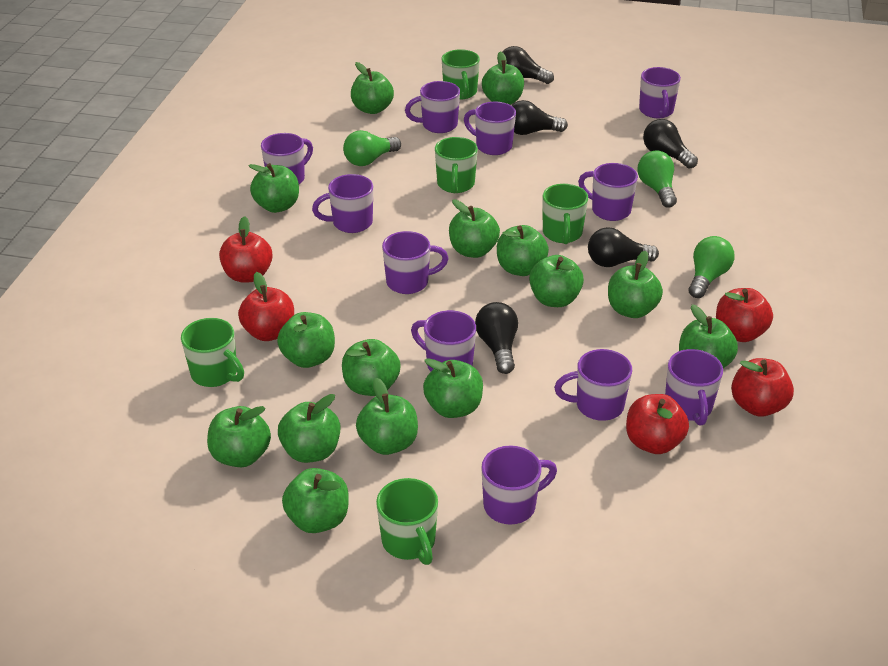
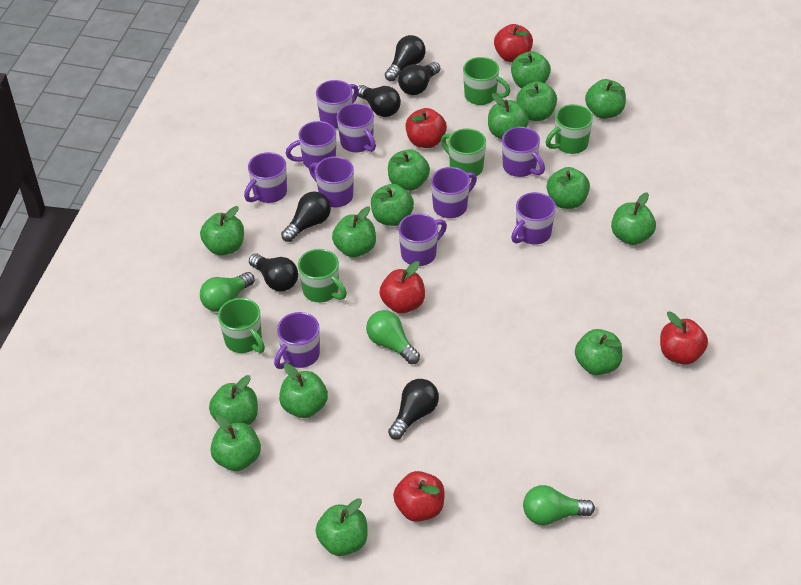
black light bulb: 5 -> 6
purple mug: 11 -> 10

